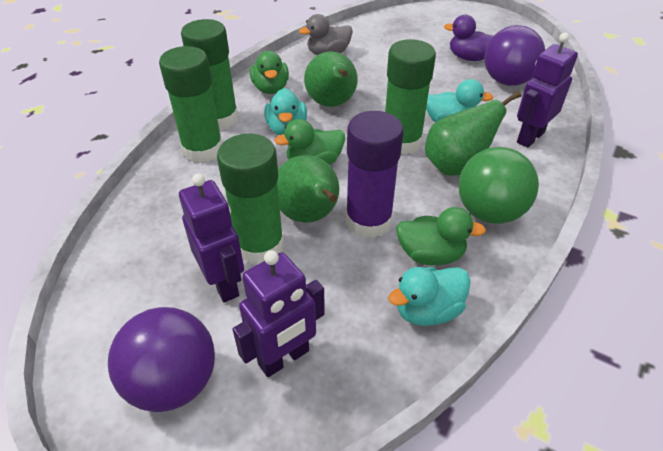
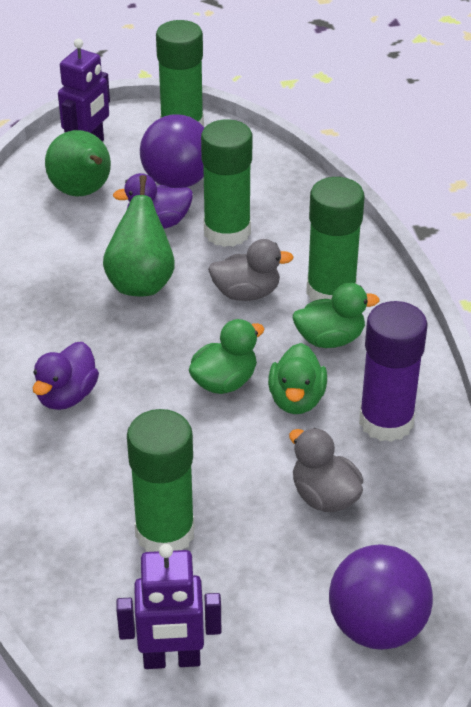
green ball: 1 -> 0
green pear: 3 -> 2
grey duck: 1 -> 2
purple duck: 1 -> 2
purple robot: 3 -> 2
turquoise duck: 3 -> 0

